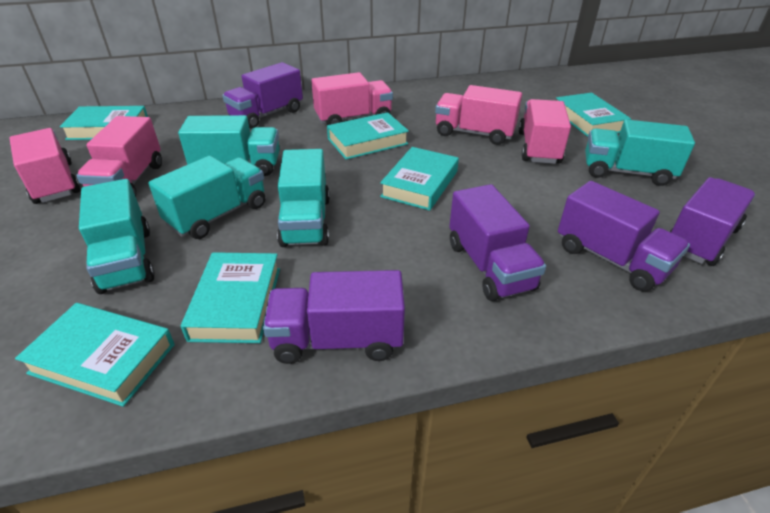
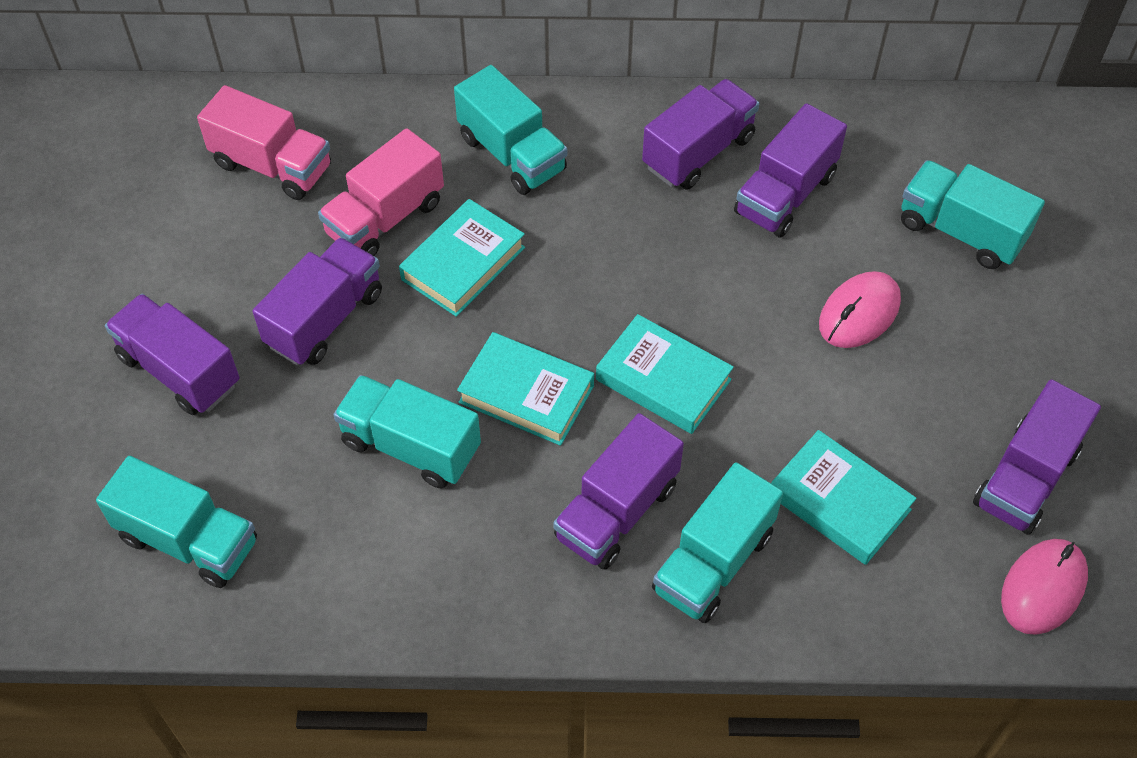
pink mouse: 0 -> 2
pink truck: 5 -> 2
purple truck: 5 -> 6
turquoise book: 6 -> 4

